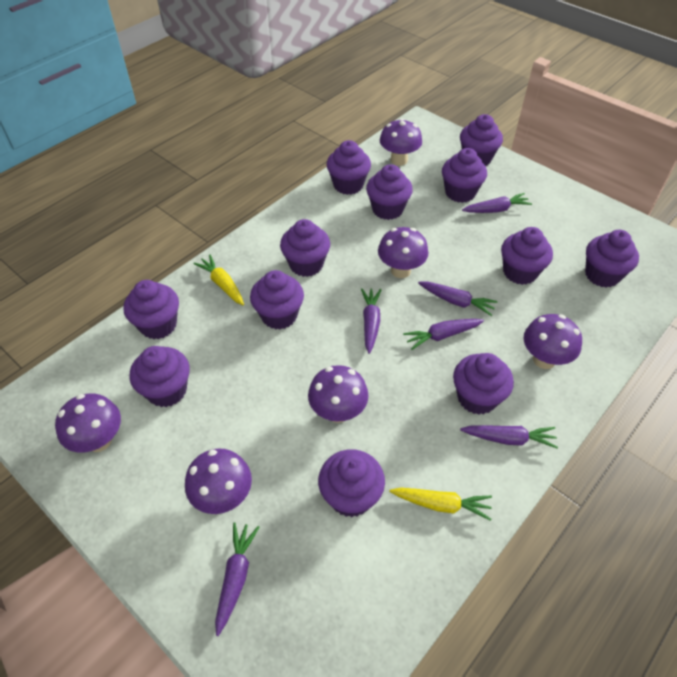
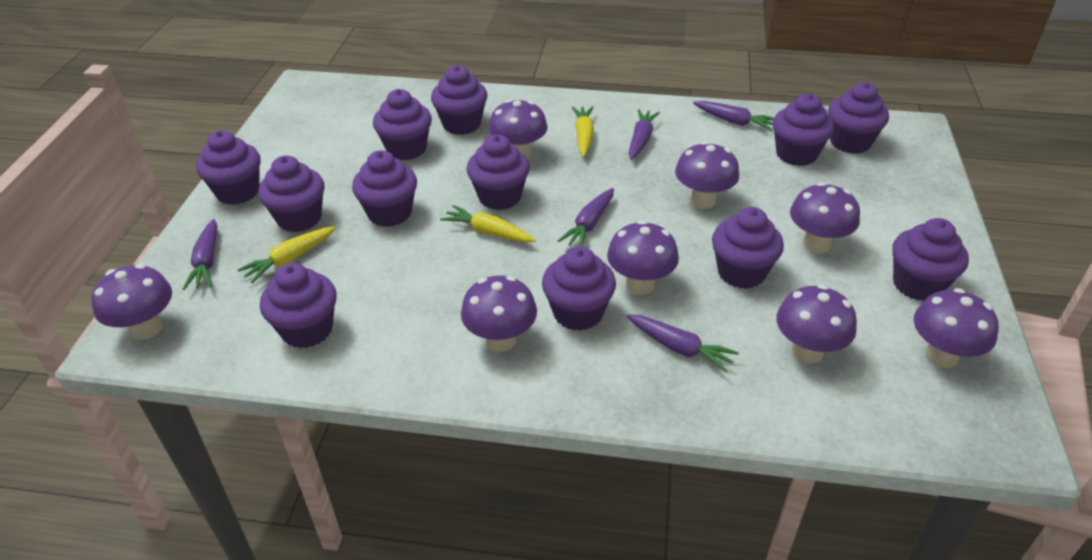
purple carrot: 6 -> 5
purple mushroom: 6 -> 8
yellow carrot: 2 -> 3

